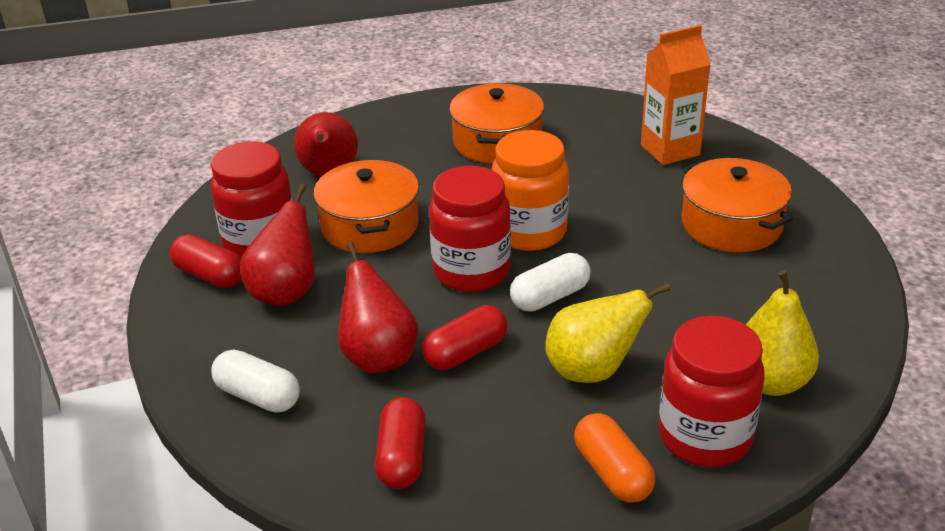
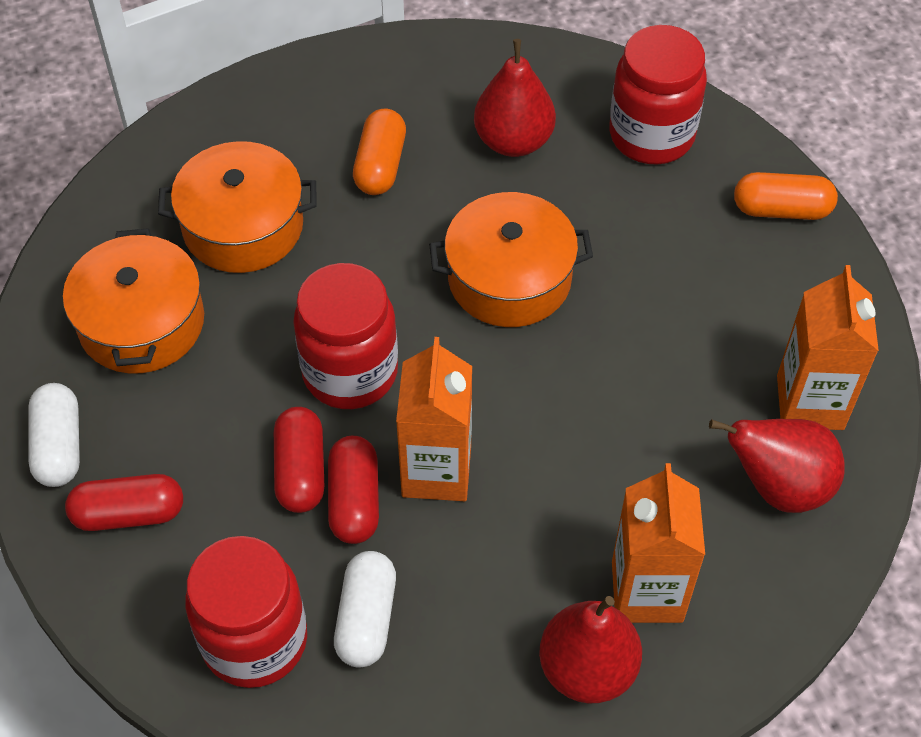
orange capsule: 1 -> 2
orange carton: 1 -> 3
orange jar: 1 -> 0
yellow pear: 2 -> 0

